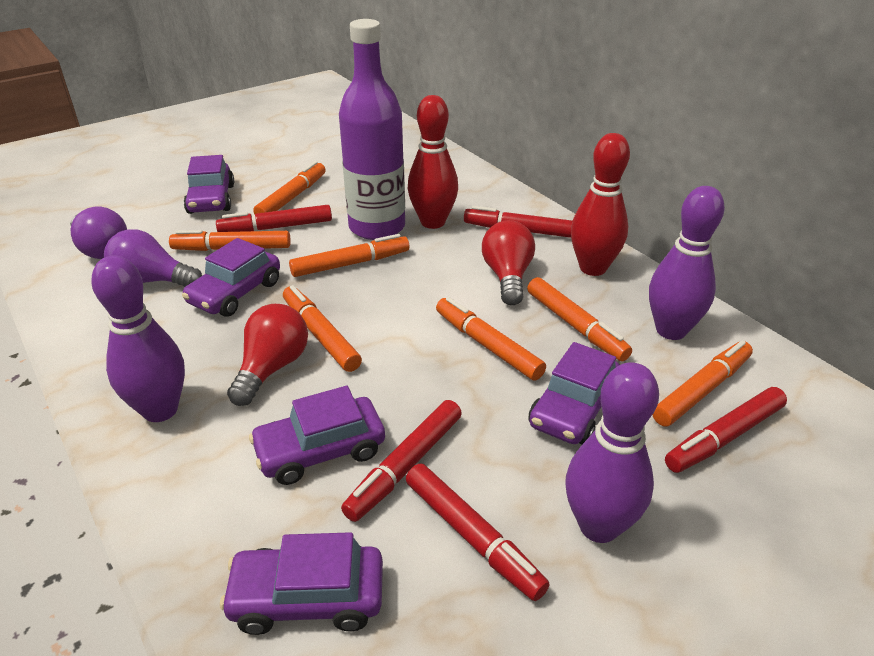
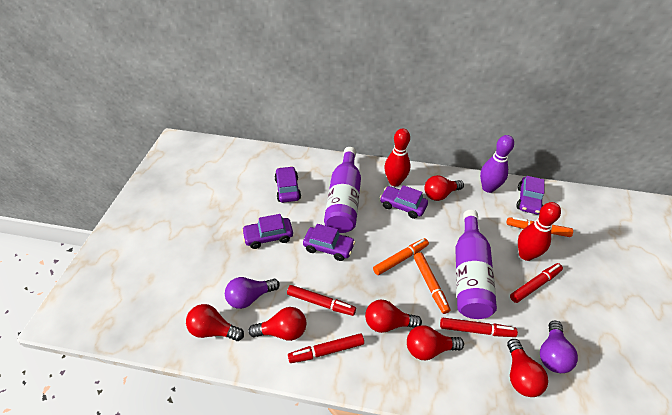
orange marker: 7 -> 3
purple bottle: 1 -> 2
purple bowling pin: 3 -> 1
red light bulb: 2 -> 6
red marker: 5 -> 4

